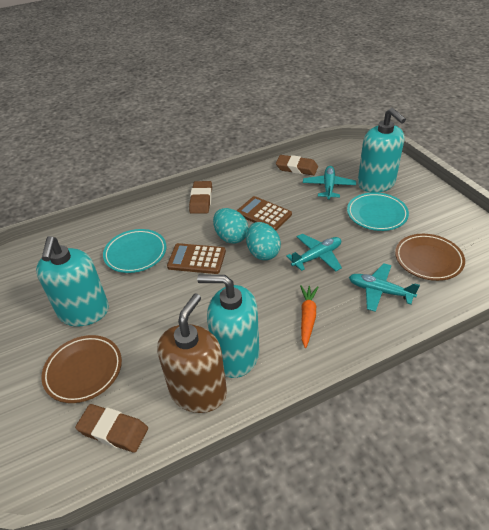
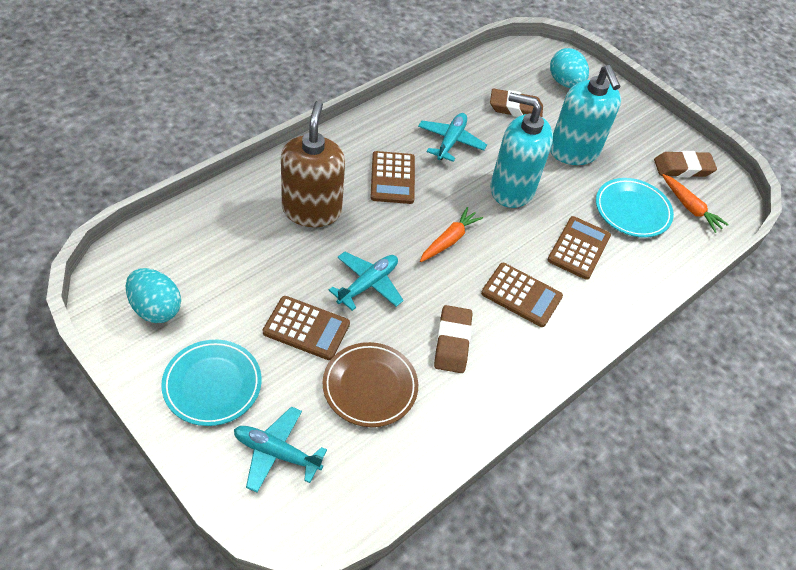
brown calculator: 2 -> 4
brown plate: 2 -> 1
orange carrot: 1 -> 2
turquoise soap dispenser: 3 -> 2

